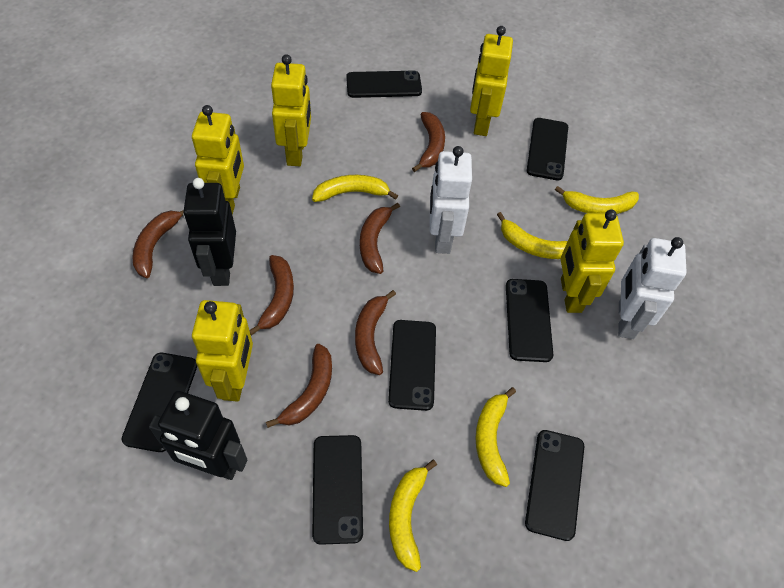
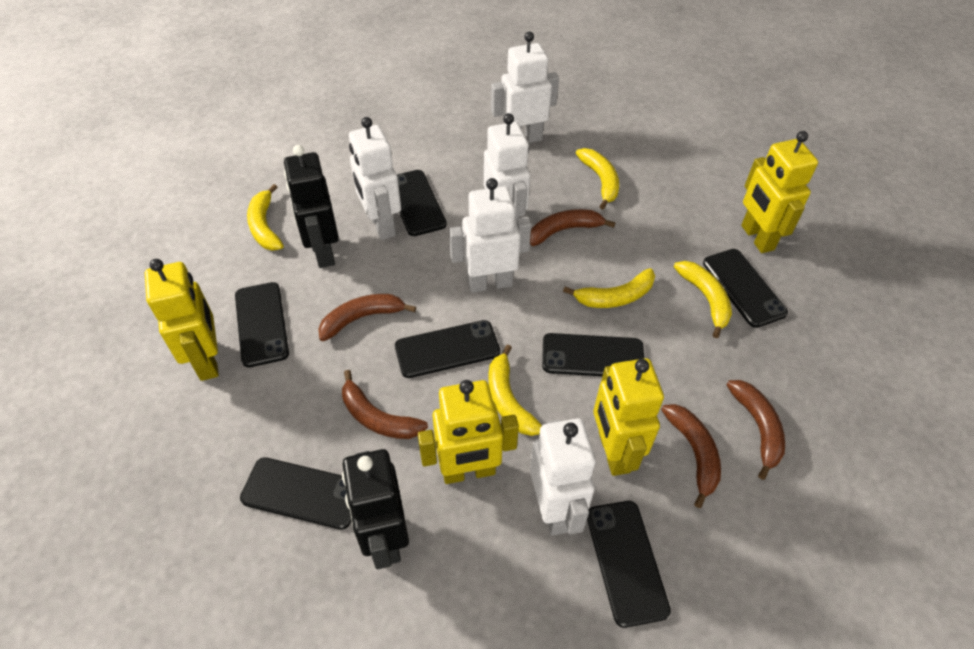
brown banana: 6 -> 5
white robot: 2 -> 5
yellow robot: 5 -> 4

